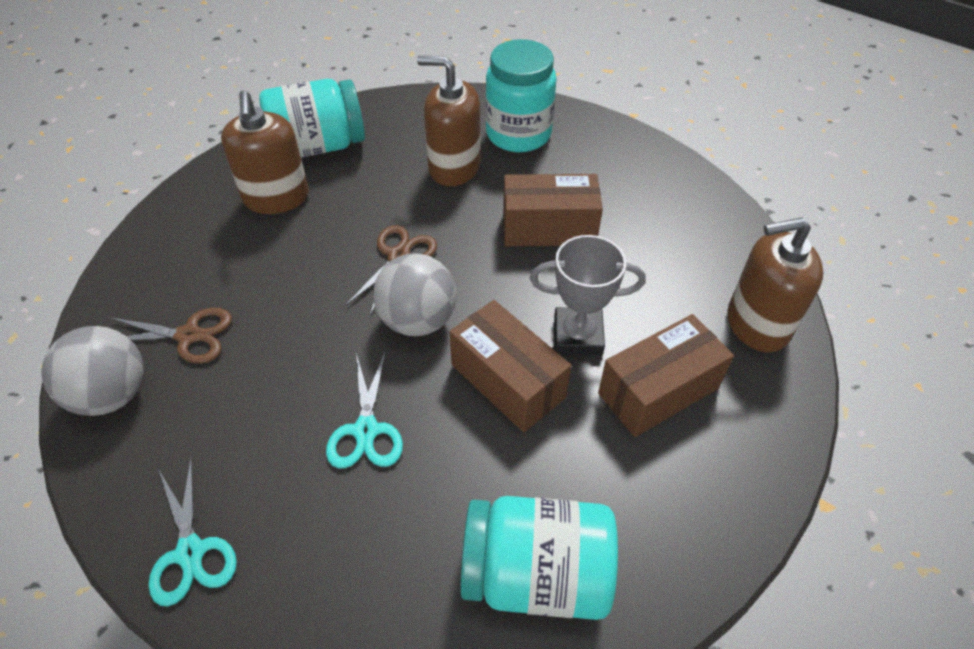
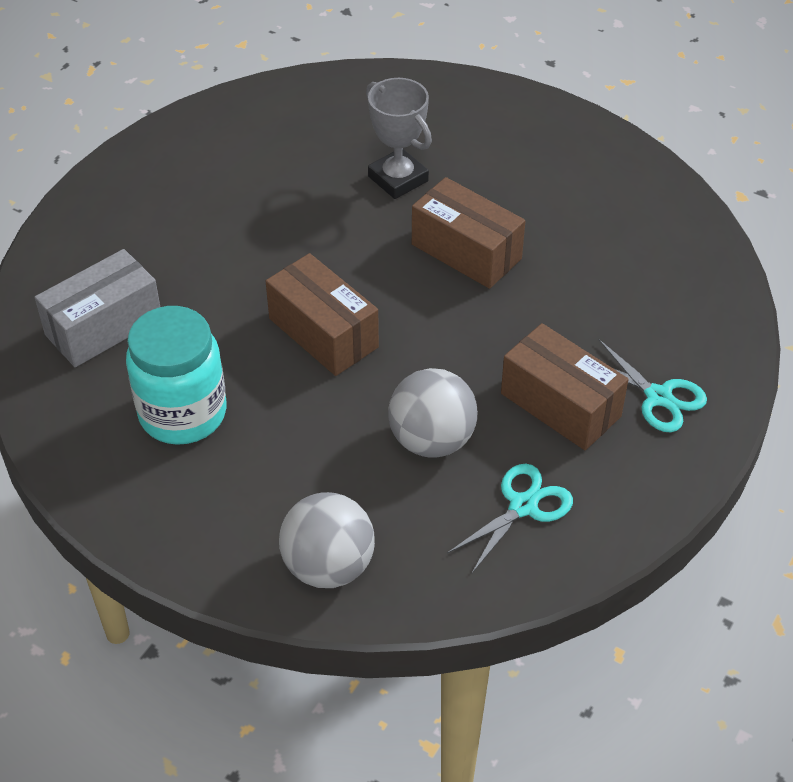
brown scissors: 2 -> 0
brown soap dispenser: 3 -> 0
grey box: 0 -> 1
turquoise jar: 3 -> 1

